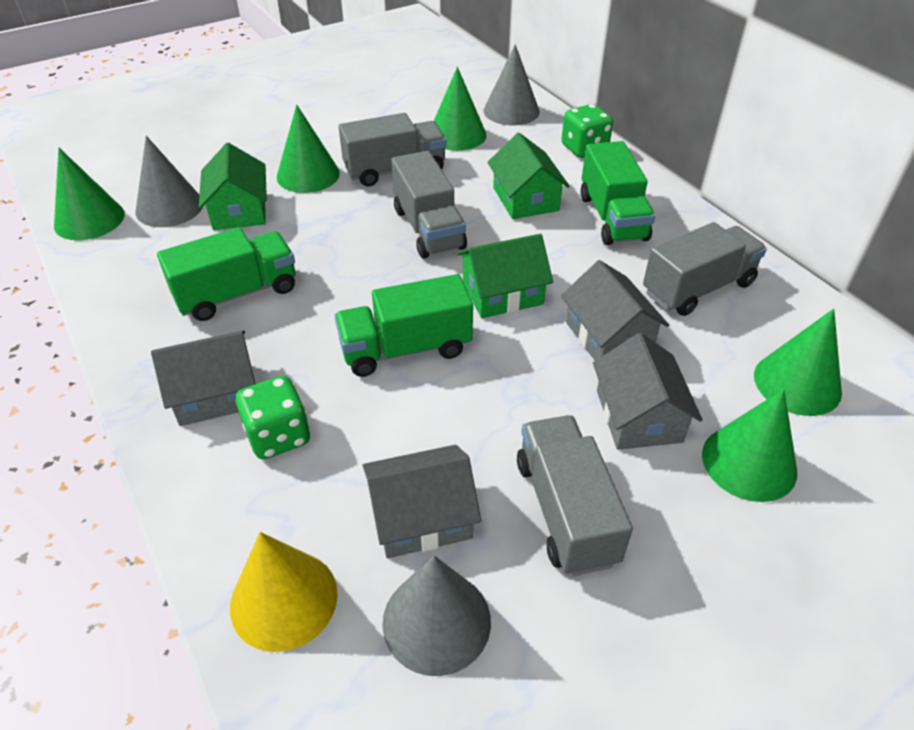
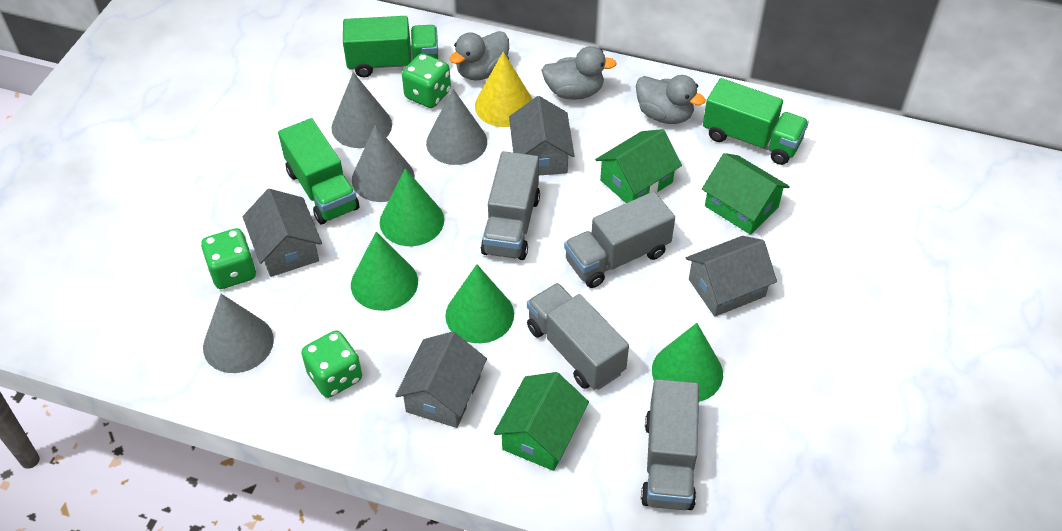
green cone: 5 -> 4
green dice: 2 -> 3
grey cone: 3 -> 4
grey duck: 0 -> 3

